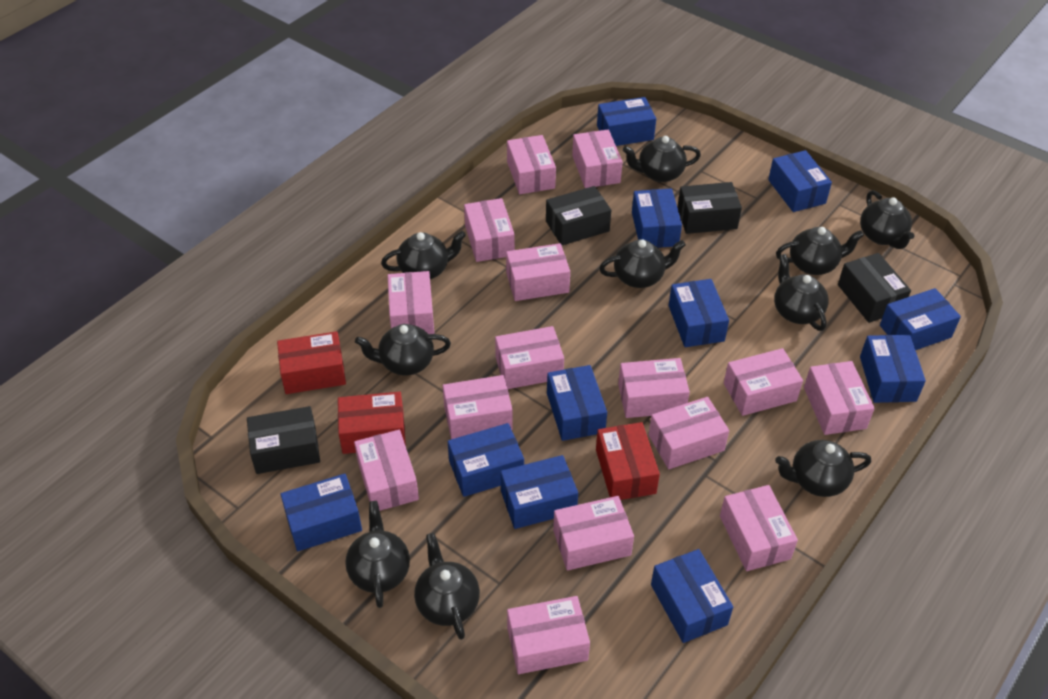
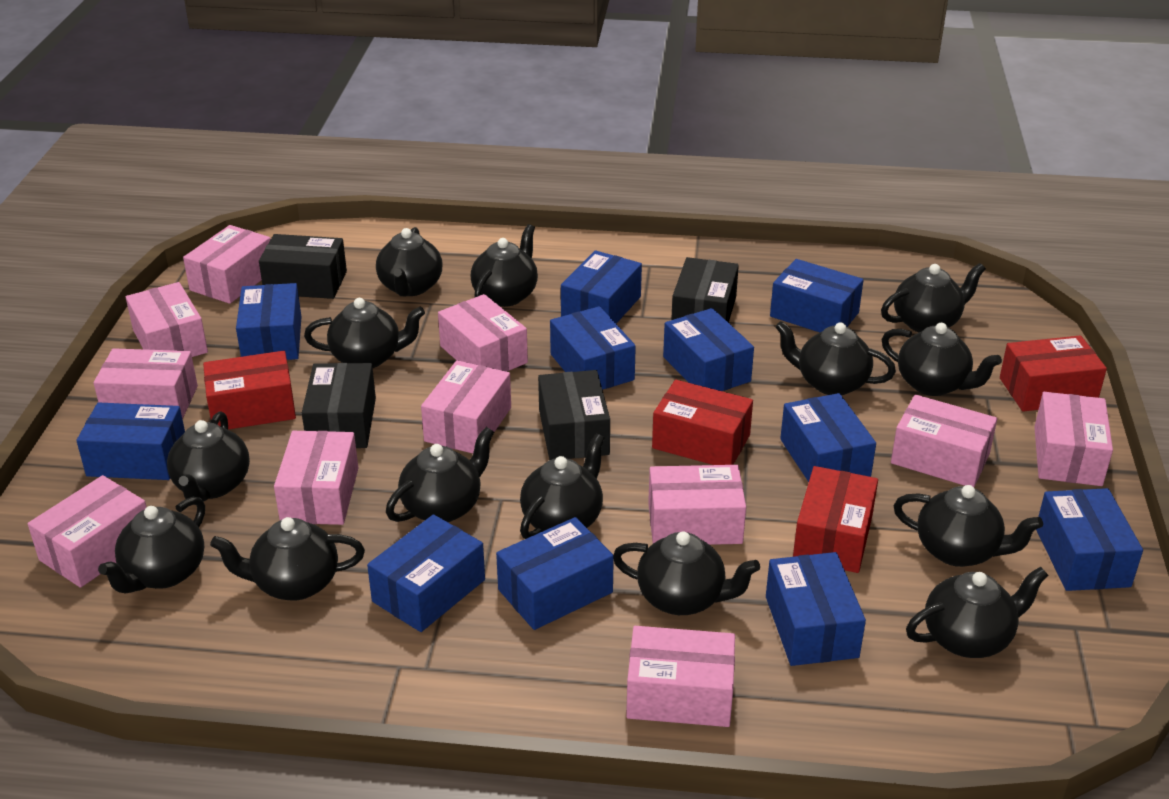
black teapot: 10 -> 14
pink box: 15 -> 11
red box: 3 -> 4

